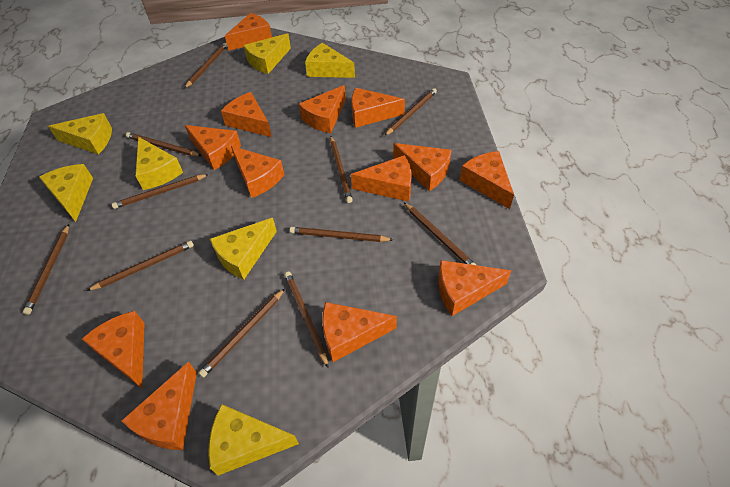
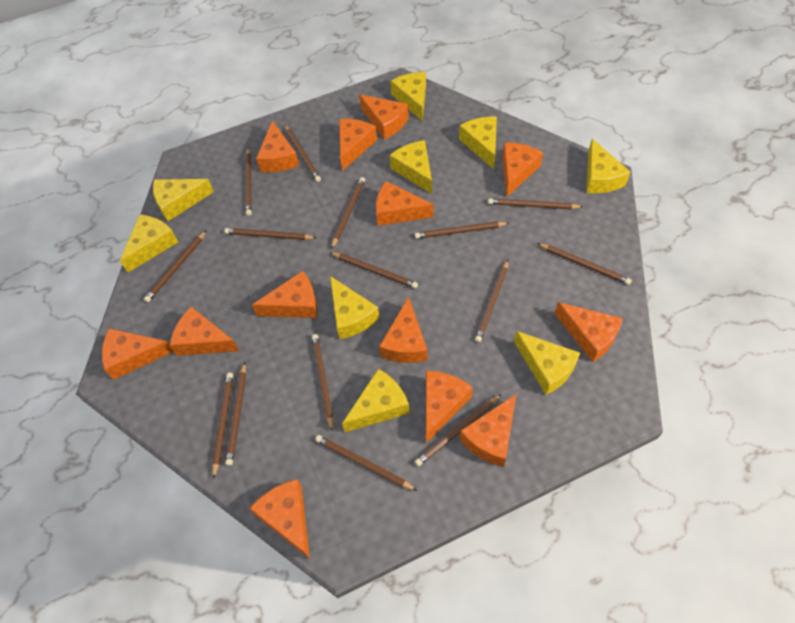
brown pencil: 11 -> 15
yellow cheese: 7 -> 9

